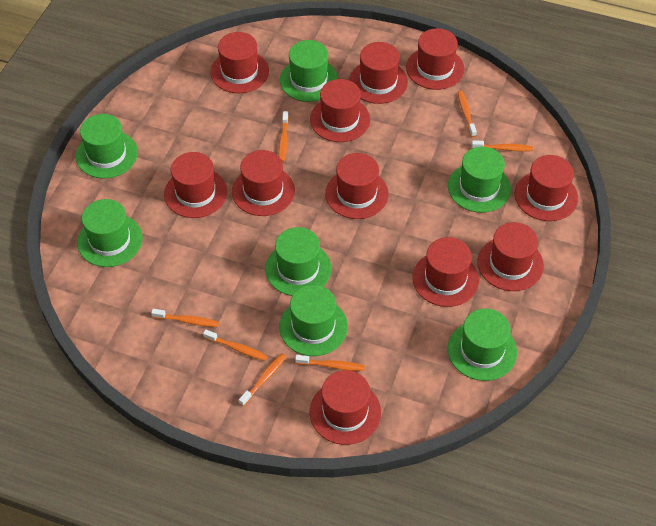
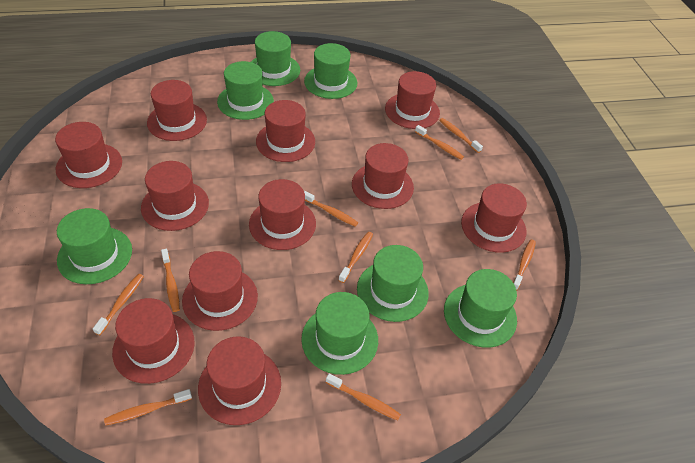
orange toothbrush: 7 -> 9

